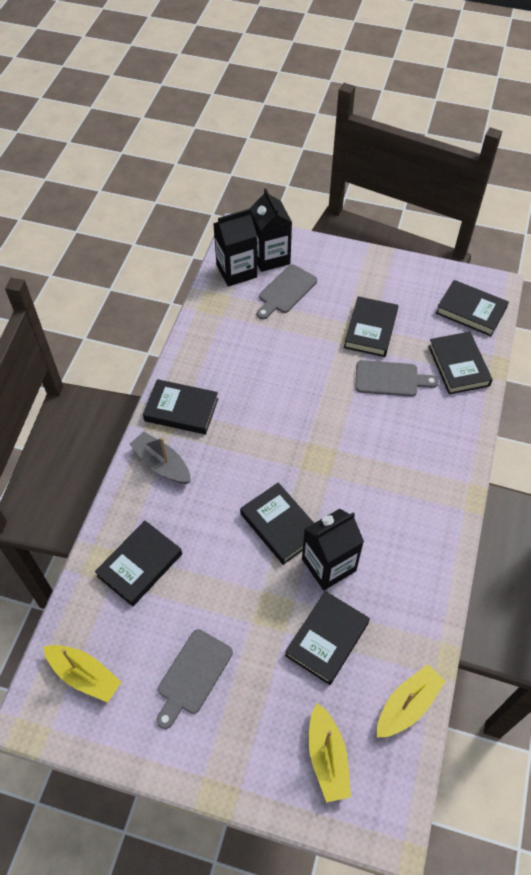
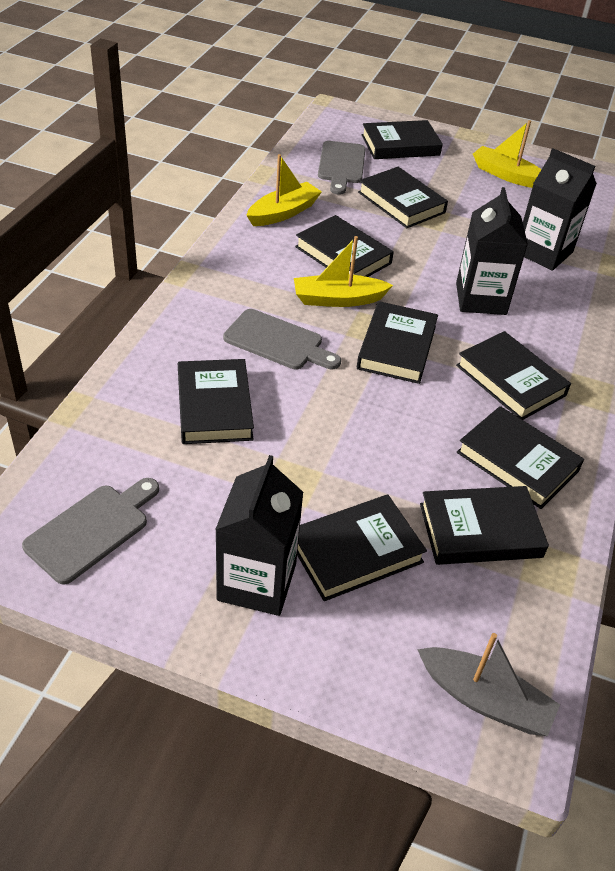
black book: 7 -> 9

